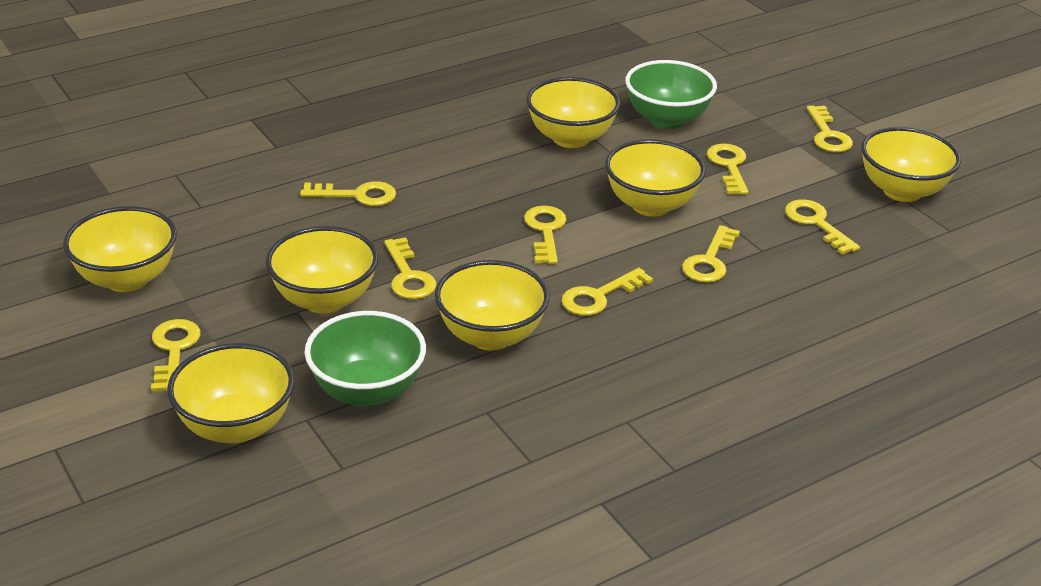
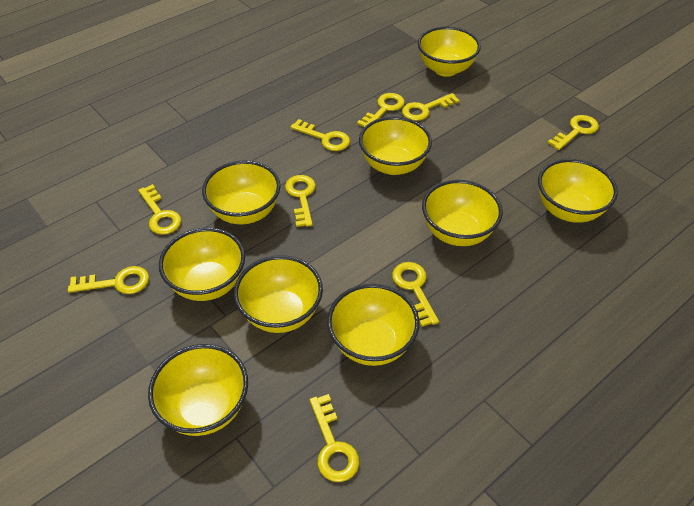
green bowl: 2 -> 0
yellow bowl: 7 -> 9

